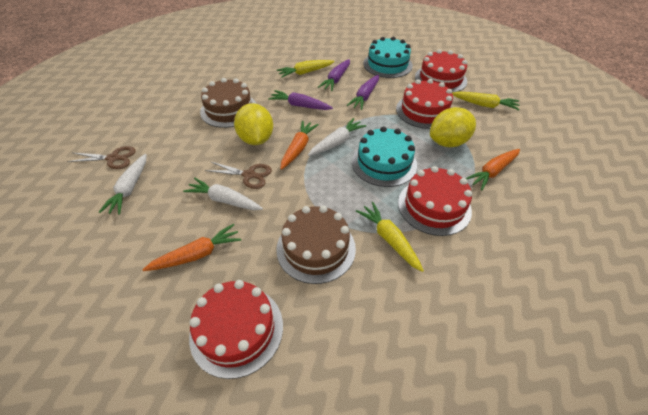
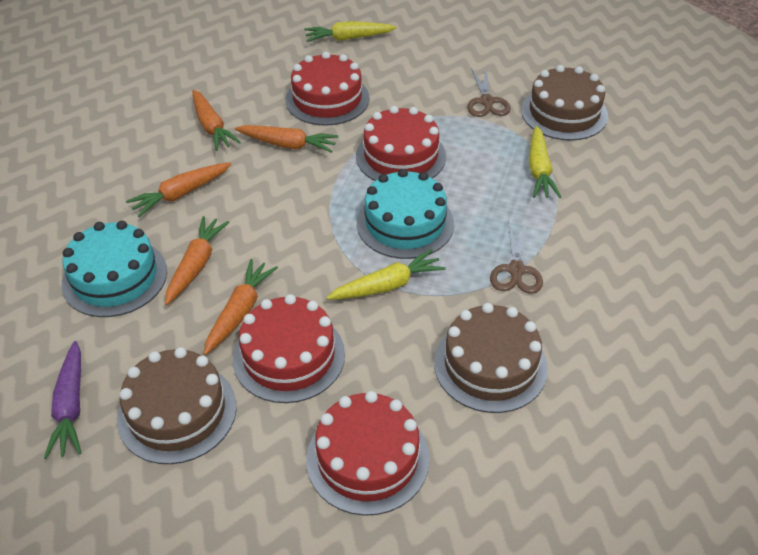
brown cake: 2 -> 3
orange carrot: 3 -> 5
purple carrot: 3 -> 1
white carrot: 3 -> 0
yellow lemon: 2 -> 0

